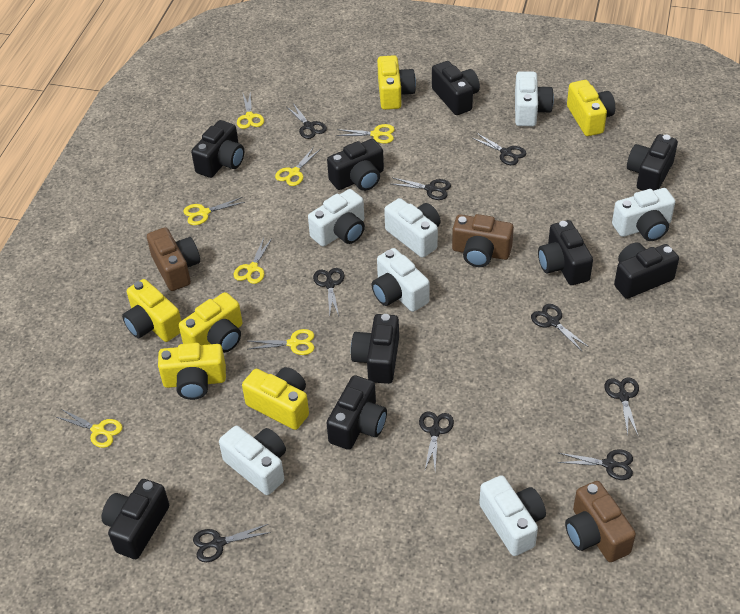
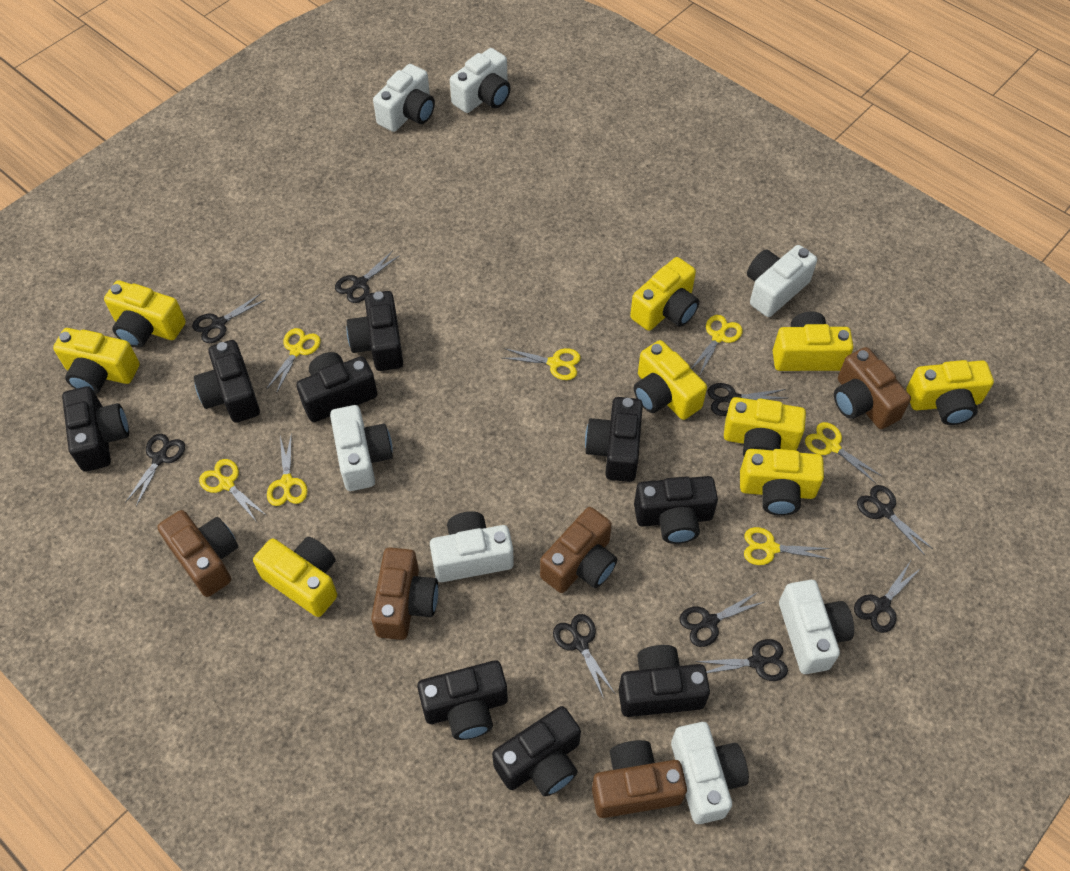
brown camera: 3 -> 5
yellow camera: 6 -> 9

